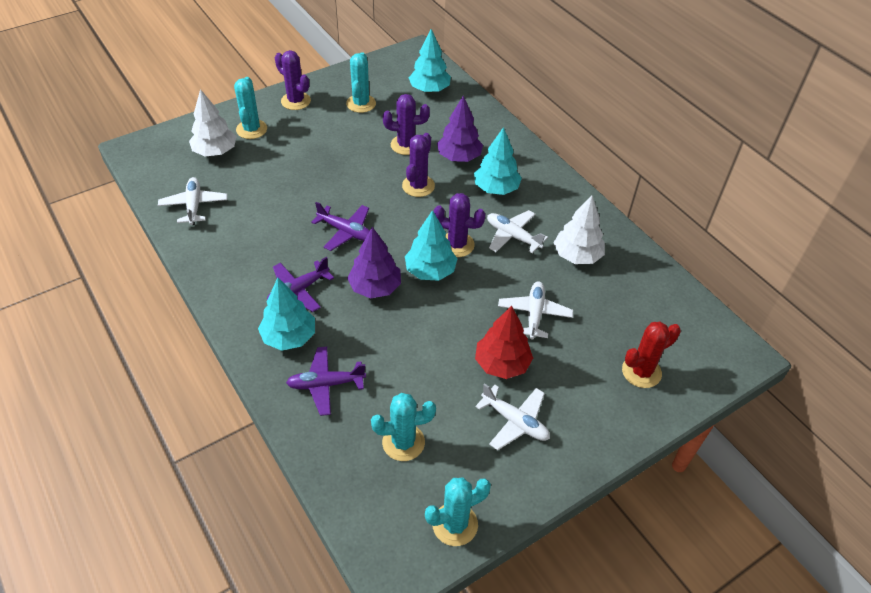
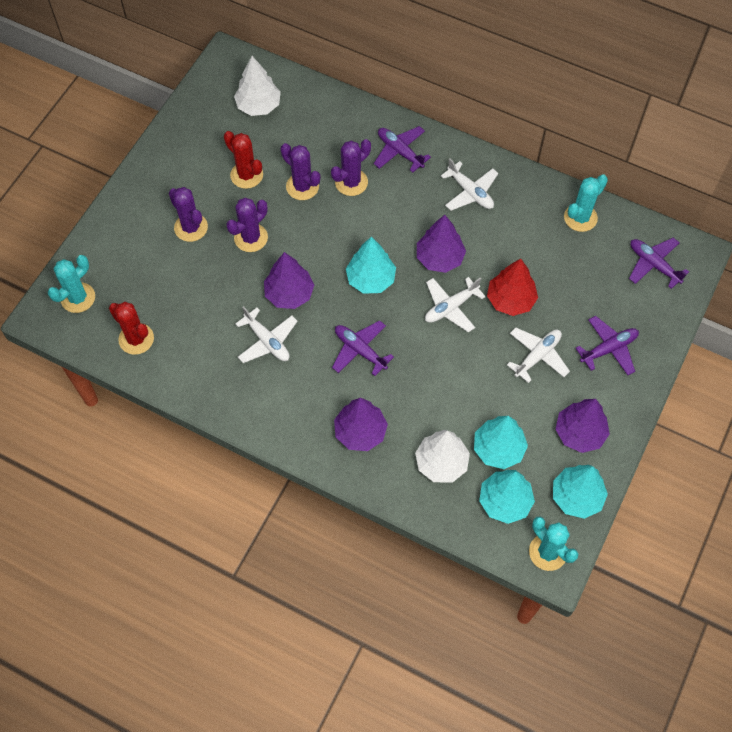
purple plane: 3 -> 4
purple tree: 2 -> 4
red cactus: 1 -> 2
turquoise cactus: 4 -> 3

